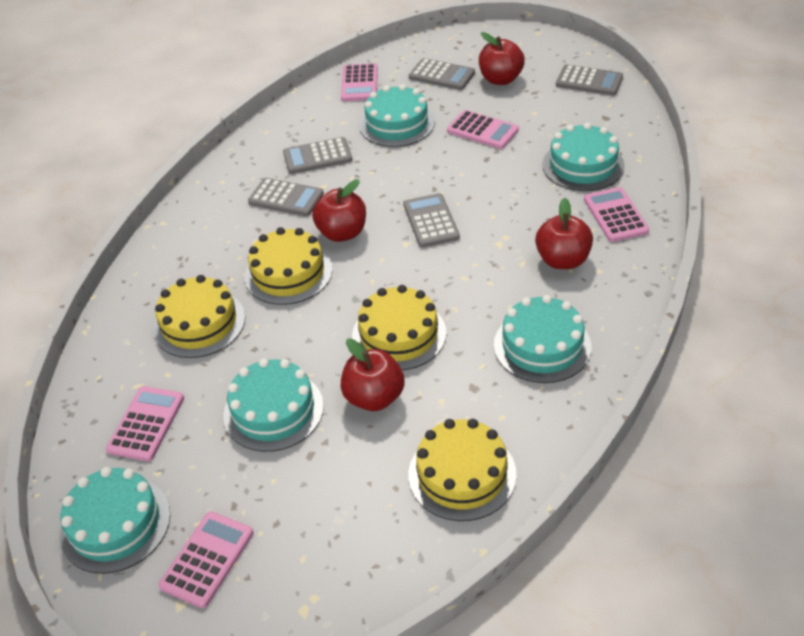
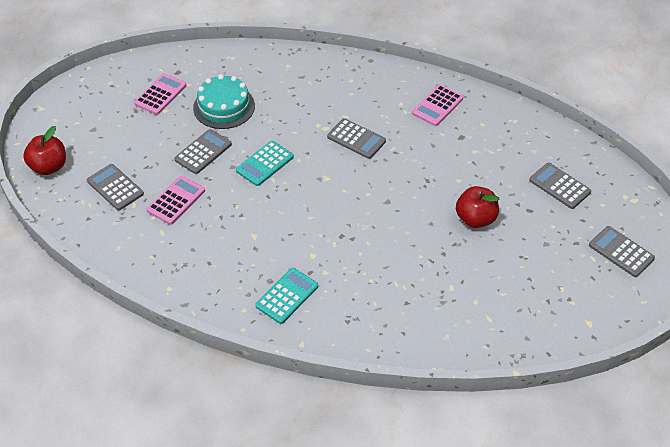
pink calculator: 5 -> 3
red apple: 4 -> 2
turquoise cake: 5 -> 1
turquoise calculator: 0 -> 2
yellow cake: 4 -> 0

